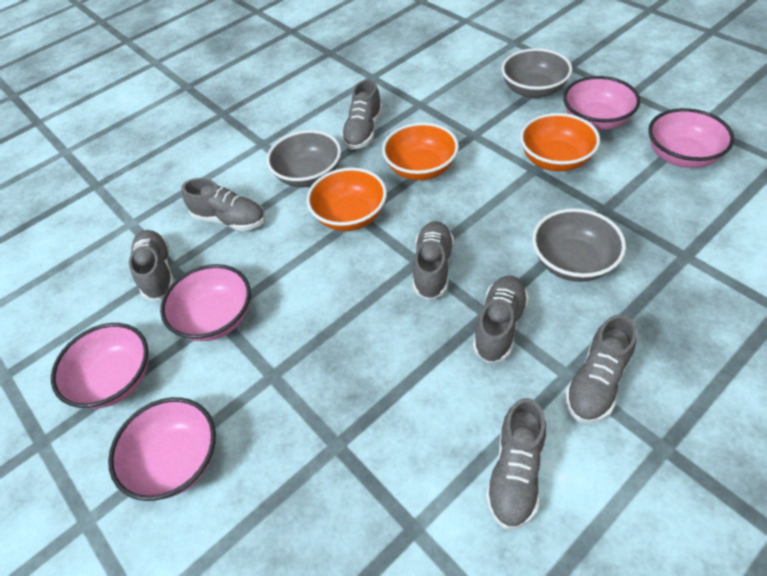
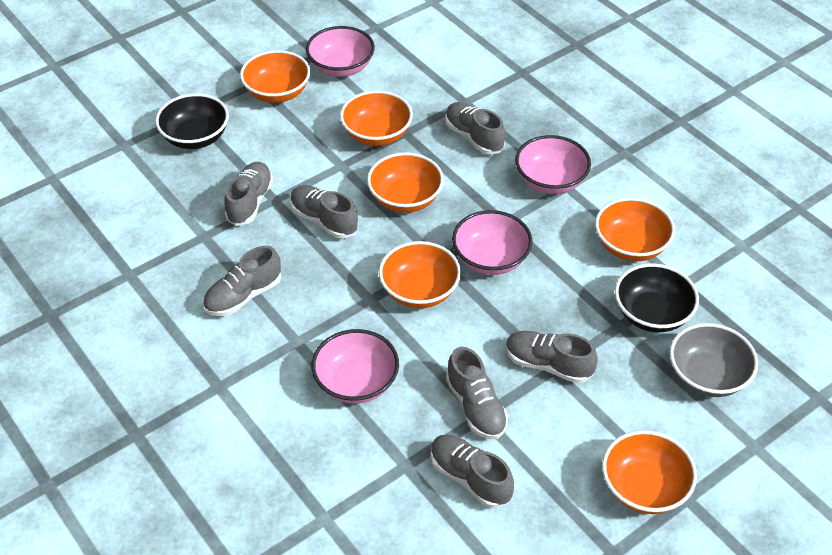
black bowl: 0 -> 2
grey bowl: 3 -> 1
orange bowl: 3 -> 6
pink bowl: 5 -> 4

